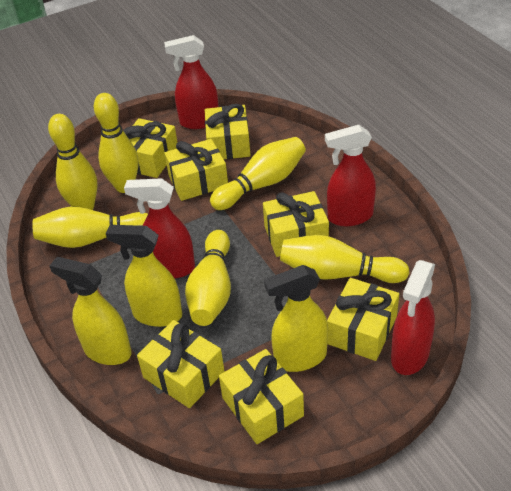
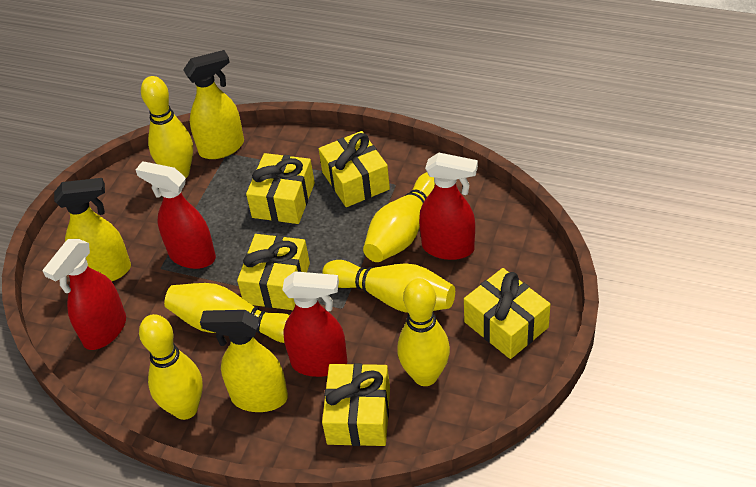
yellow gift: 7 -> 5

